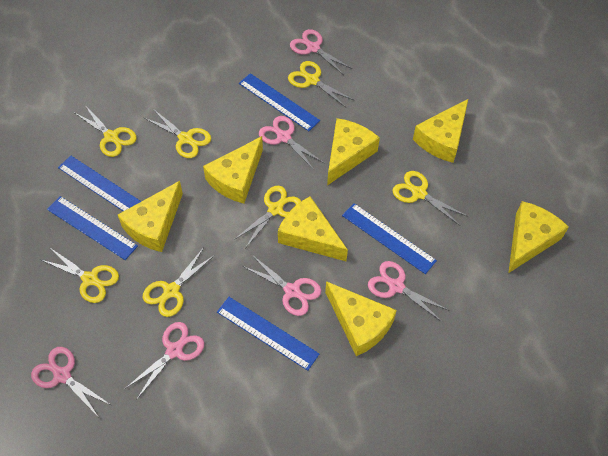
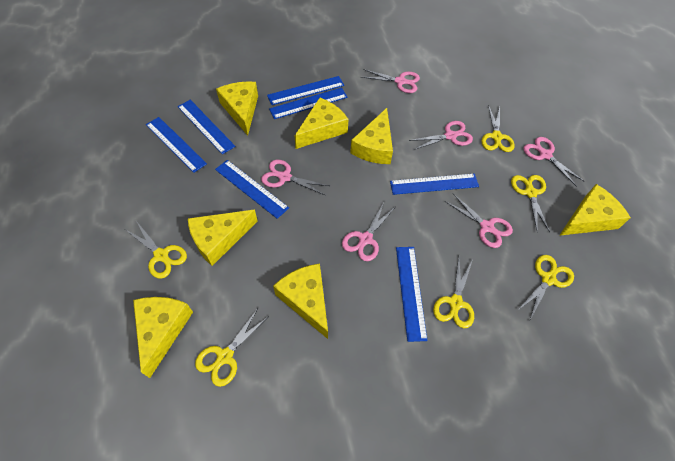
blue ruler: 5 -> 7
yellow scissors: 7 -> 6

